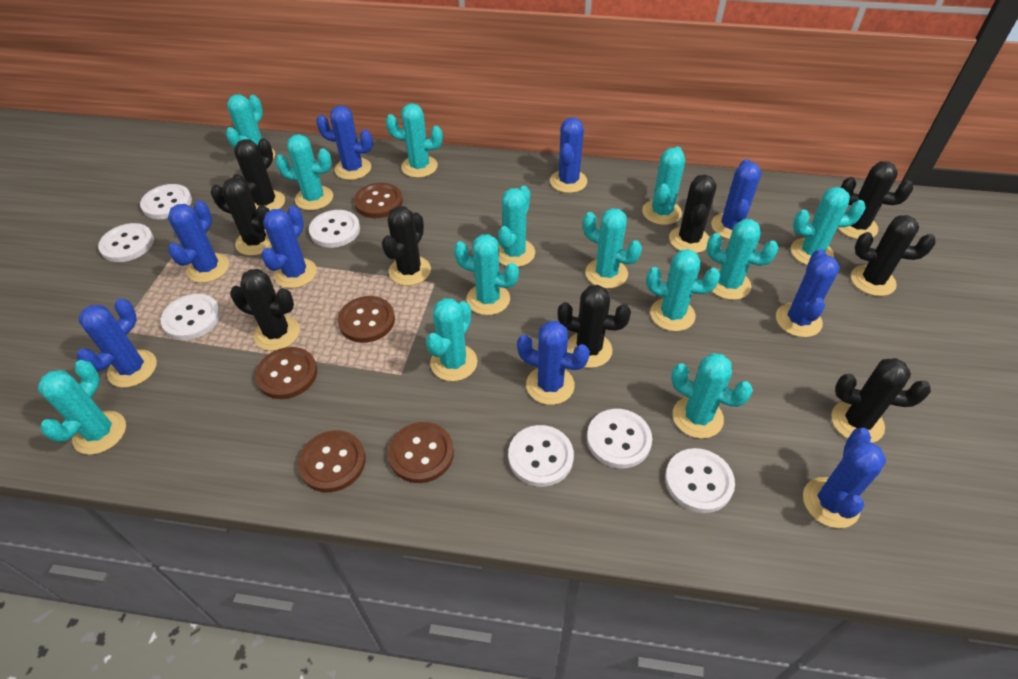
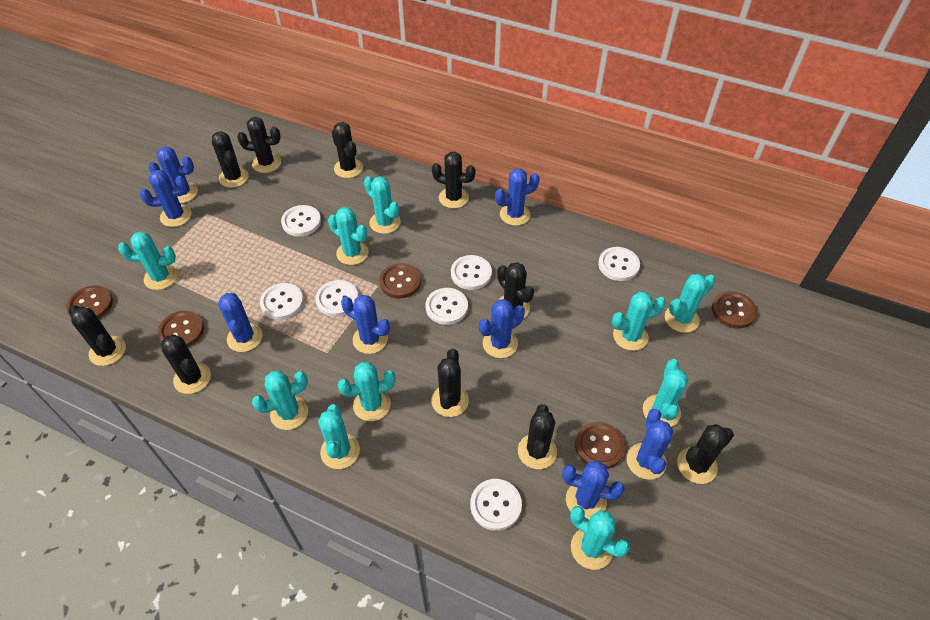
black cactus: 9 -> 10
blue cactus: 9 -> 8
turquoise cactus: 13 -> 10

